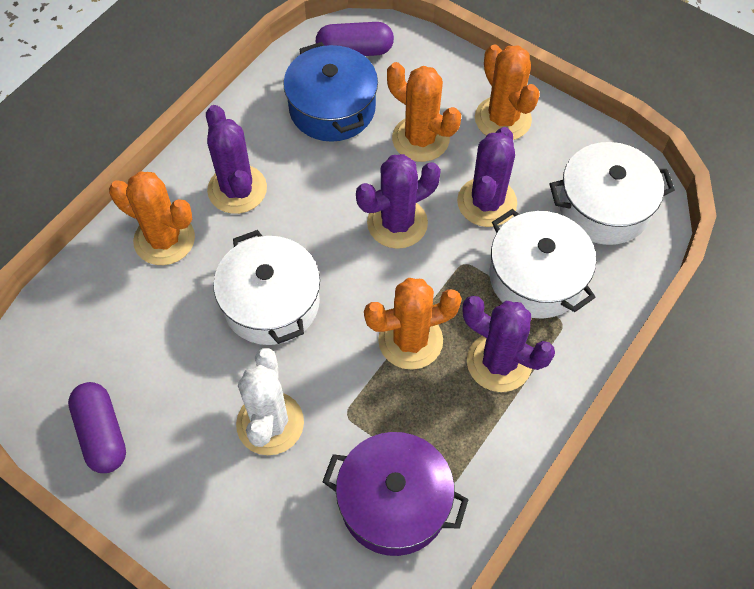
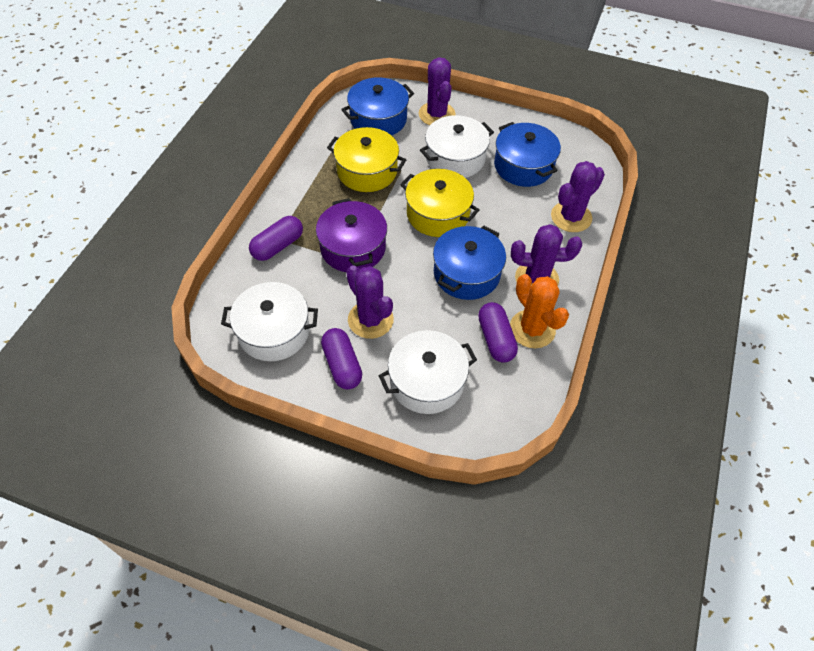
blue pot: 1 -> 3
orange cactus: 4 -> 1
purple capsule: 2 -> 3
white cactus: 1 -> 0
yellow pot: 0 -> 2

